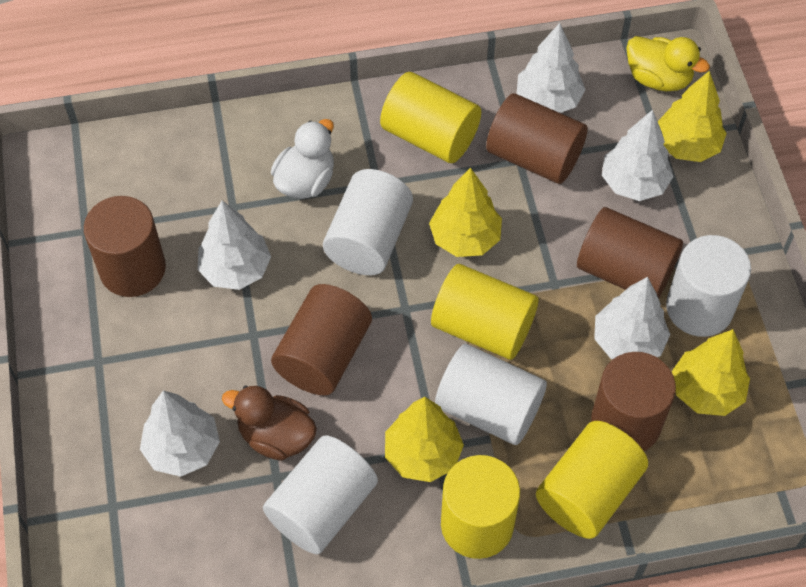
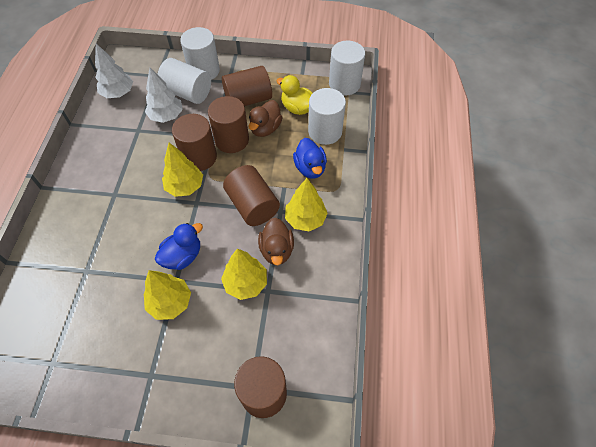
blue duck: 0 -> 2
brown duck: 1 -> 2
white duck: 1 -> 0
white tree: 5 -> 2
yellow cylinder: 4 -> 0

